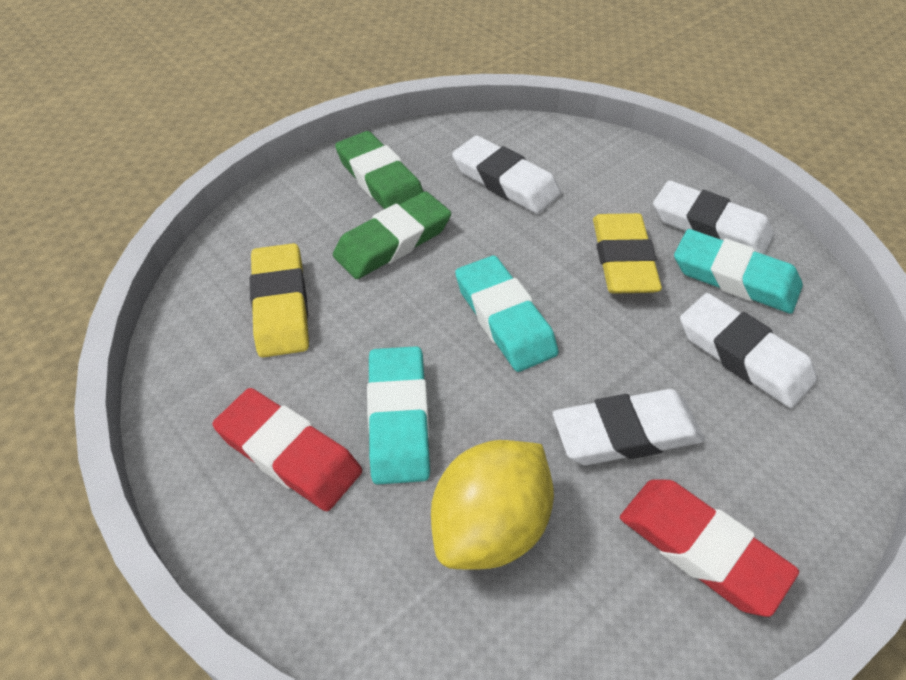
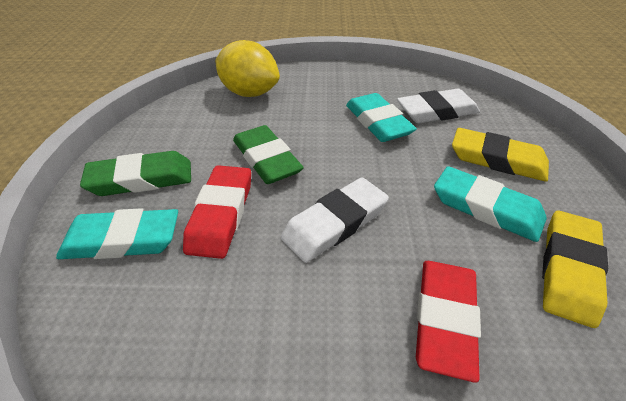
white eraser: 4 -> 2

